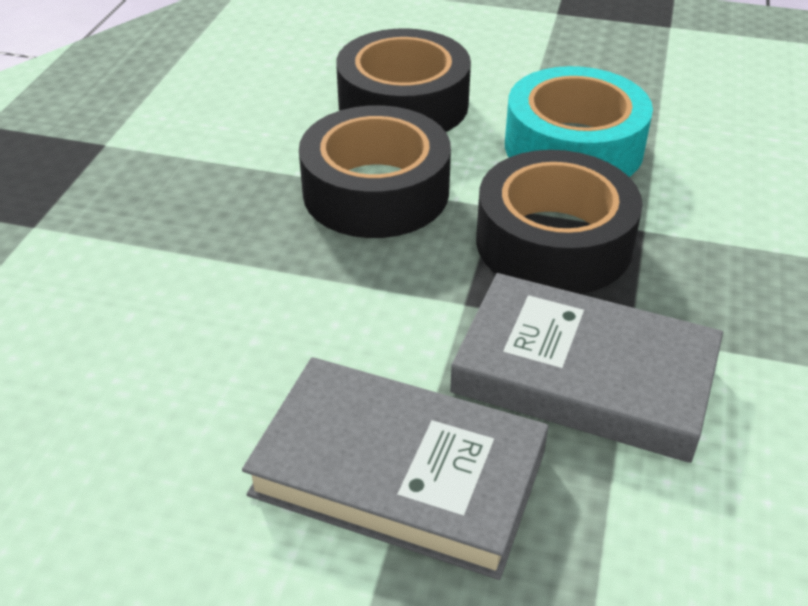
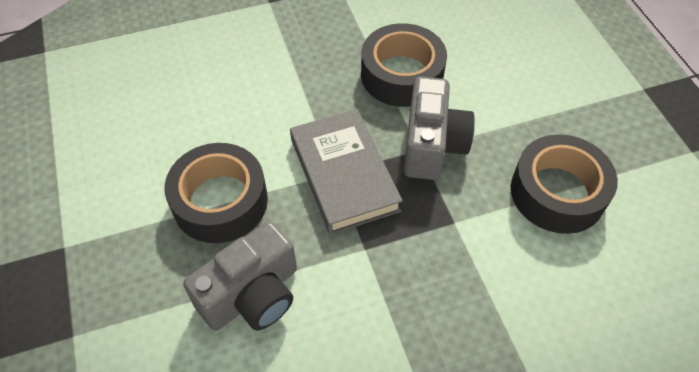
grey book: 2 -> 1
grey camera: 0 -> 2
turquoise tape: 1 -> 0

